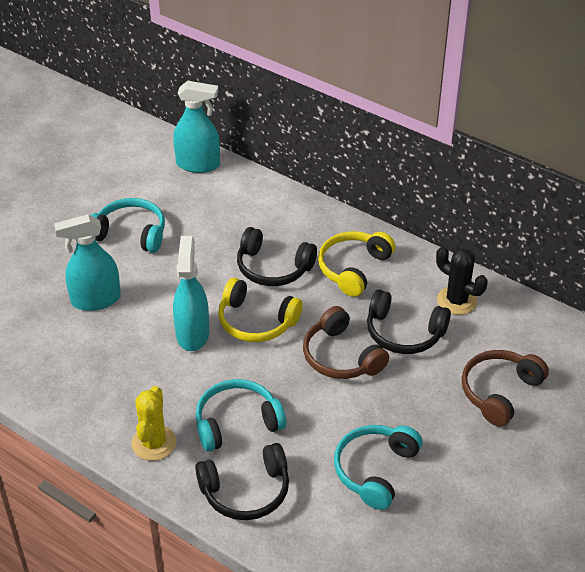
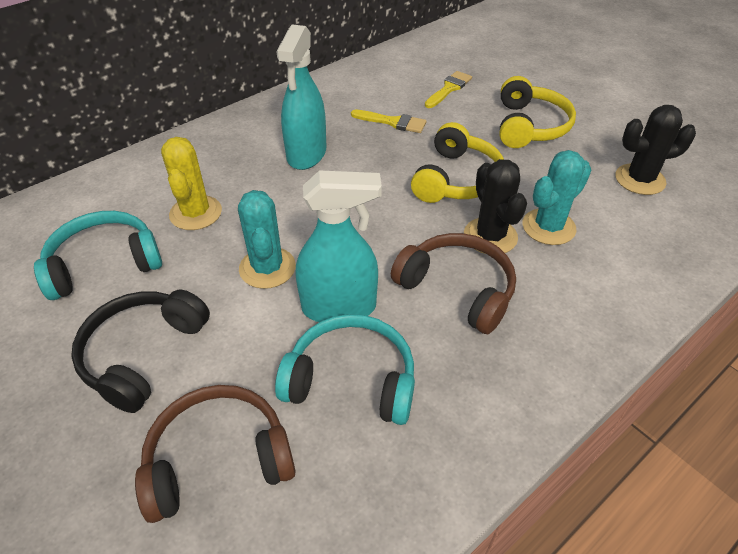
black cactus: 1 -> 2
black headphones: 3 -> 1
turquoise cactus: 0 -> 2
turquoise headphones: 3 -> 2
turquoise spray bottle: 3 -> 2
yellow brush: 0 -> 2

